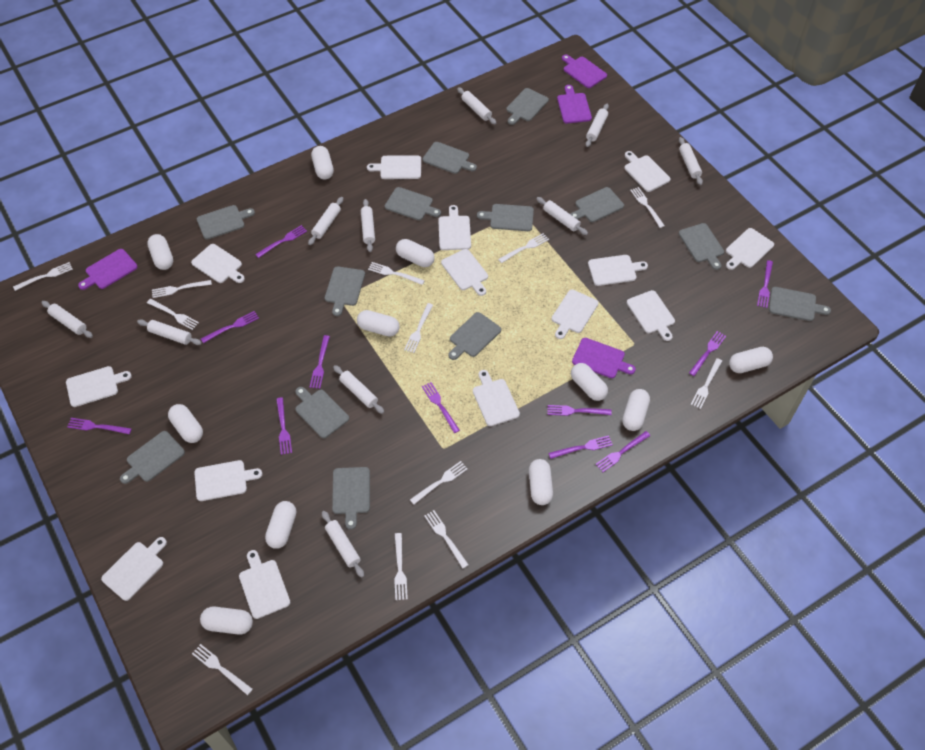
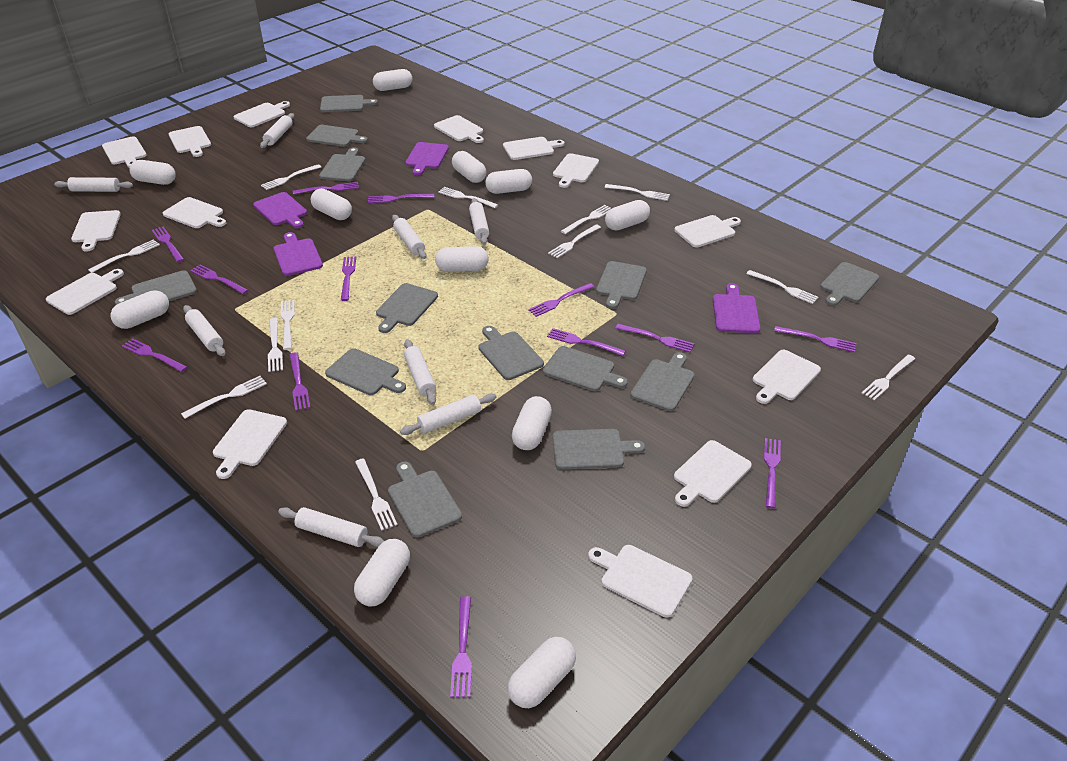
purple fork: 11 -> 13
white rolling pin: 10 -> 8

